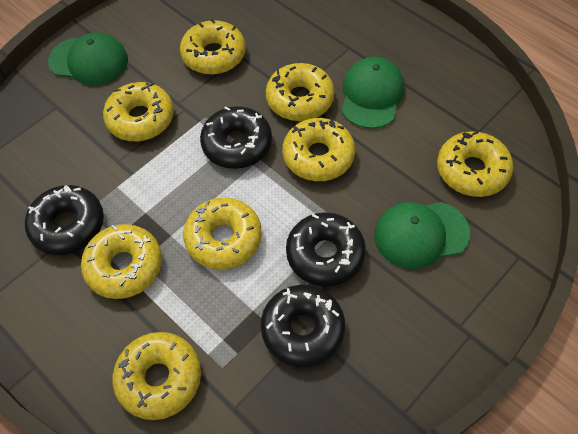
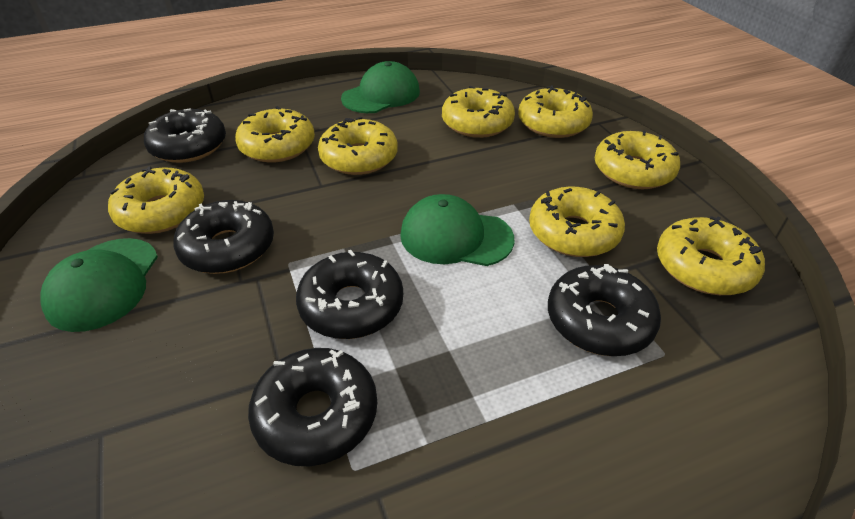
black donut: 4 -> 5

